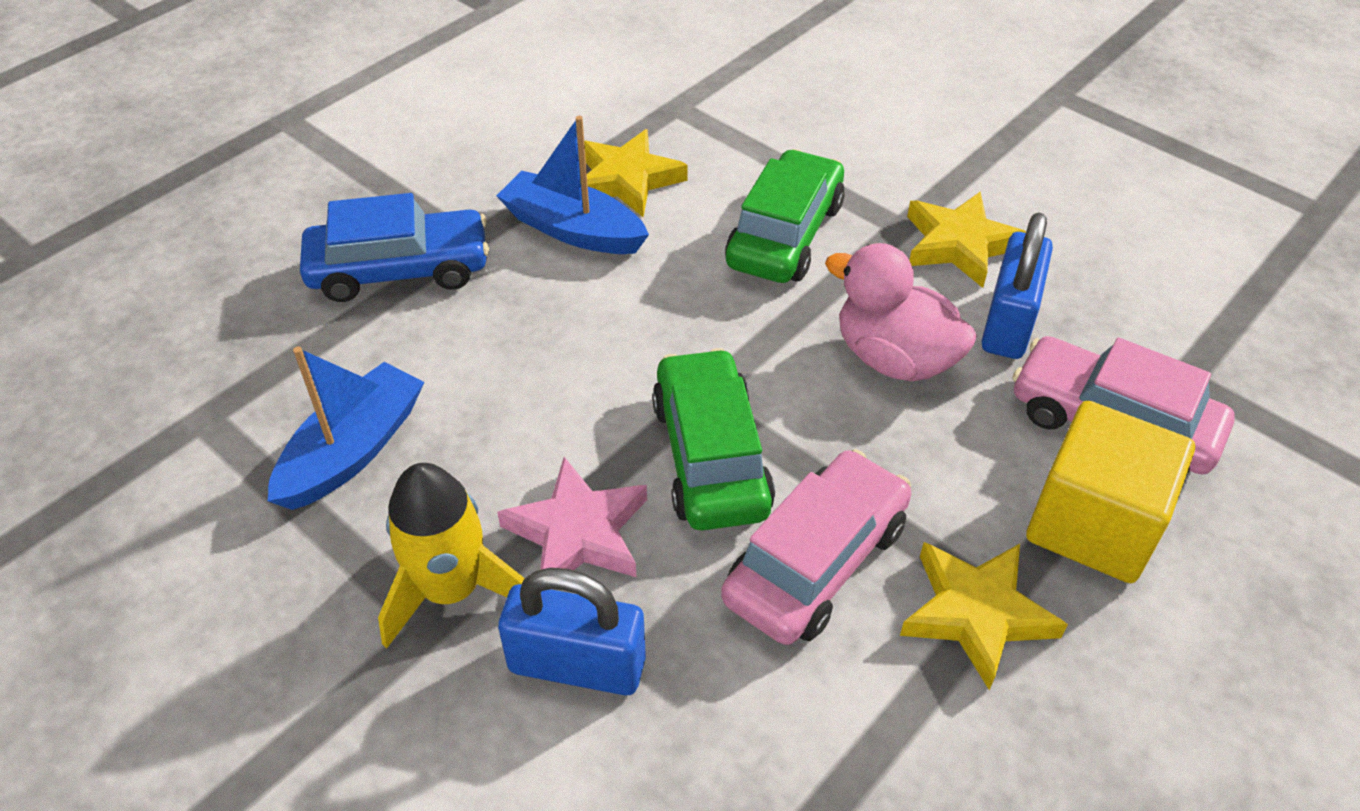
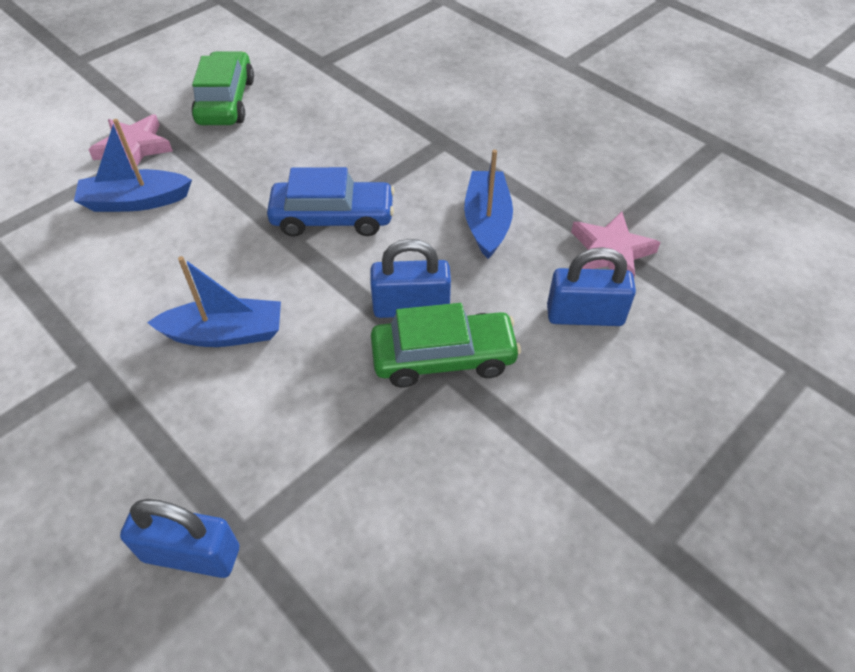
blue boat: 2 -> 3
blue padlock: 2 -> 3
pink car: 2 -> 0
pink duck: 1 -> 0
pink star: 1 -> 2
yellow cube: 1 -> 0
yellow rocket: 1 -> 0
yellow star: 3 -> 0

